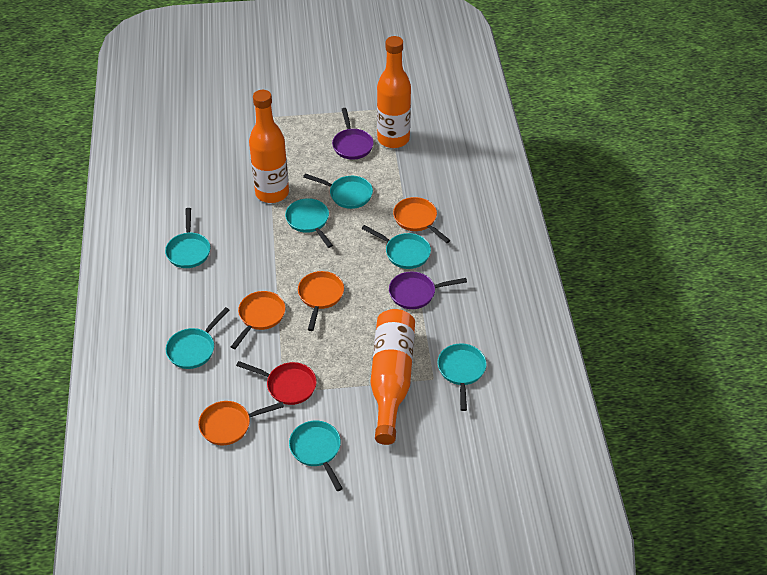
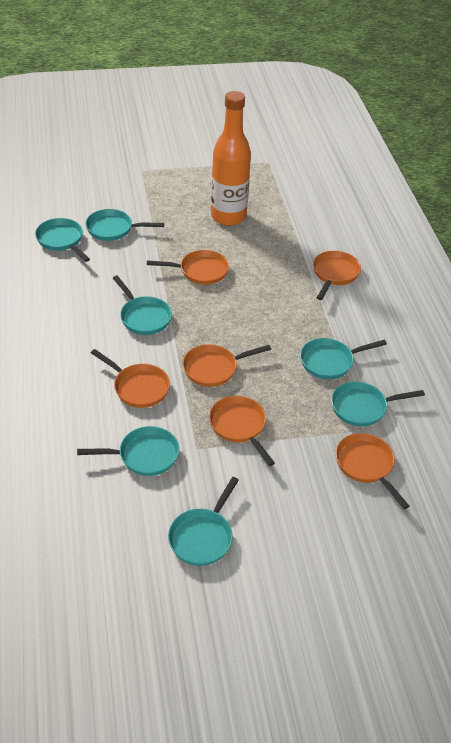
orange bottle: 3 -> 1
orange pan: 4 -> 6
purple pan: 2 -> 0
red pan: 1 -> 0

